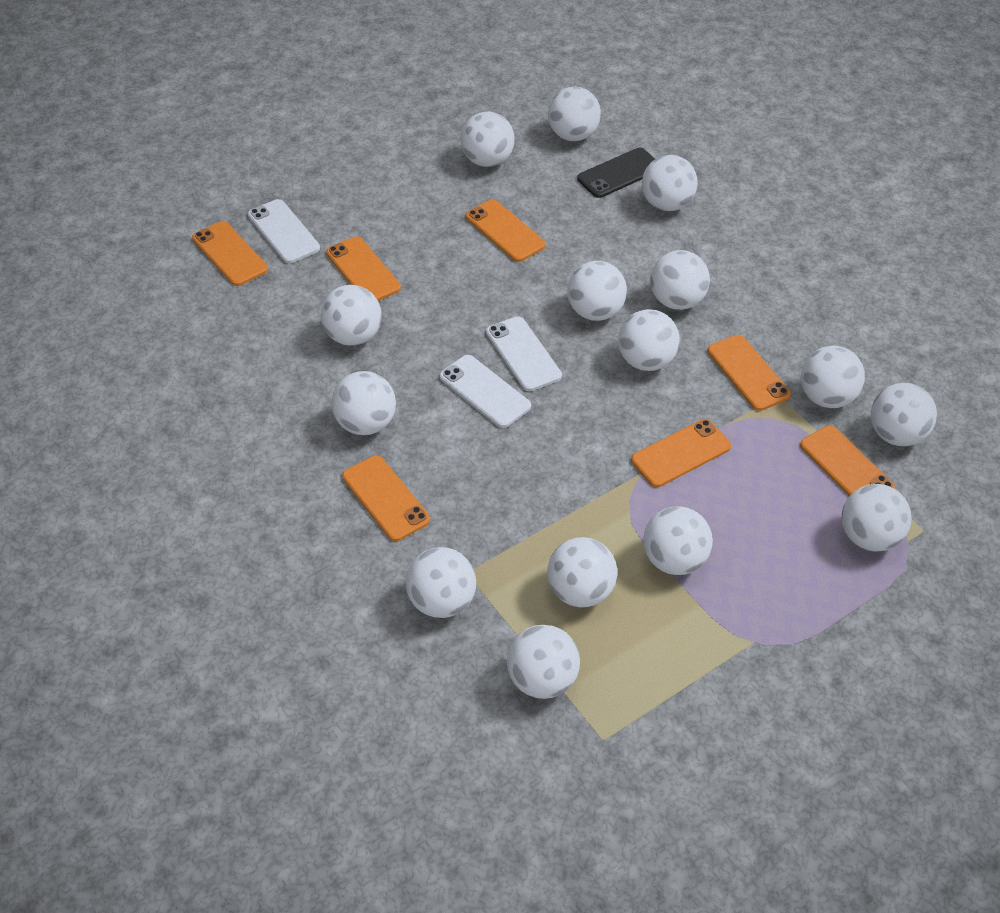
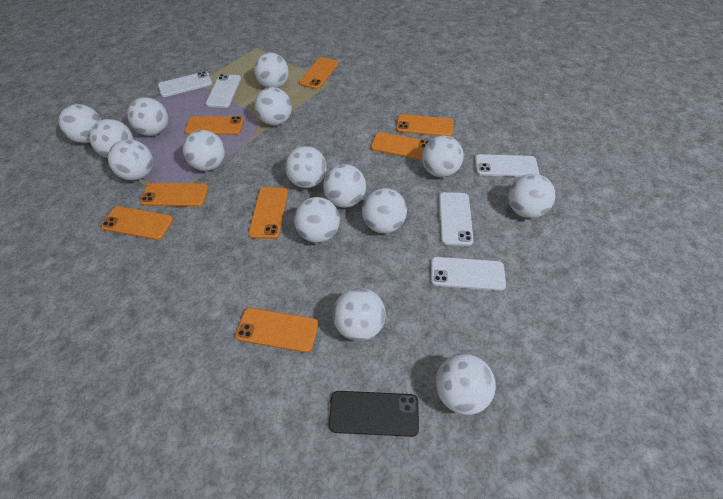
orange phone: 7 -> 8
white phone: 3 -> 5

